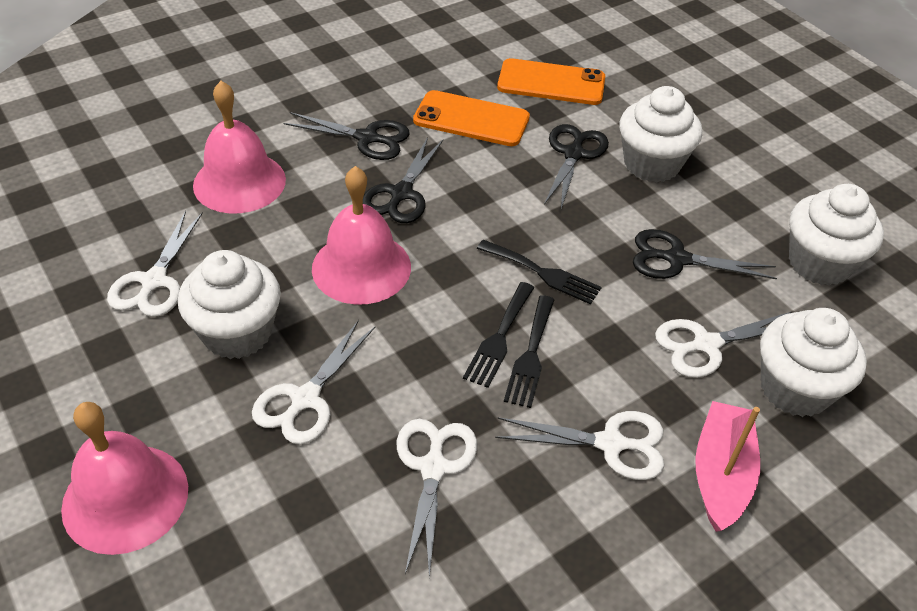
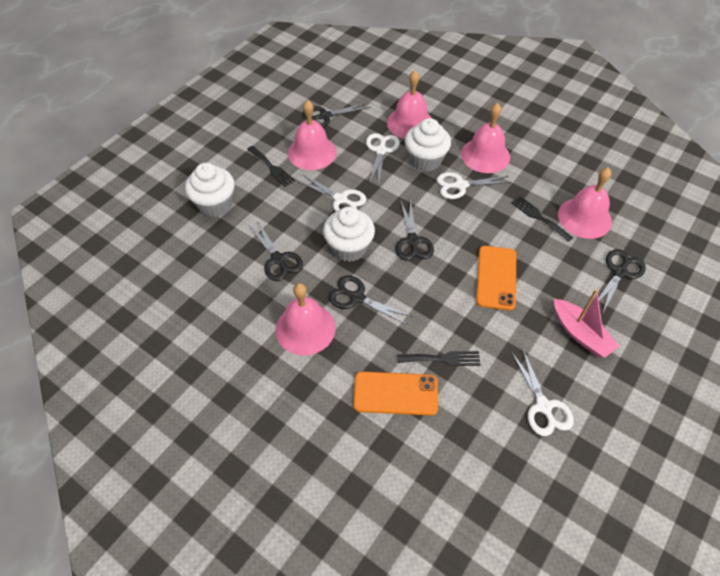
black scissors: 4 -> 5
pink bell: 3 -> 5
white cupcake: 4 -> 3
white scissors: 5 -> 4

